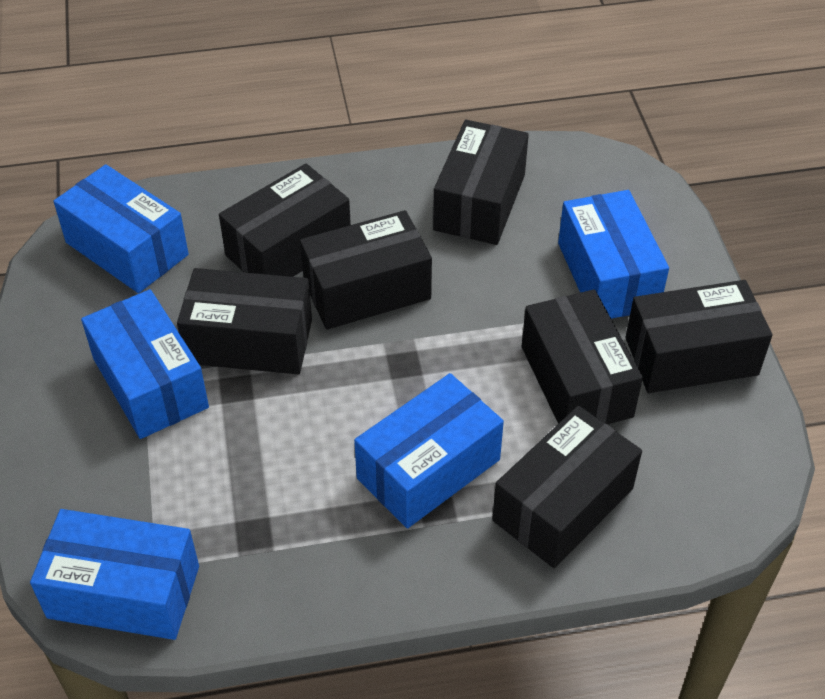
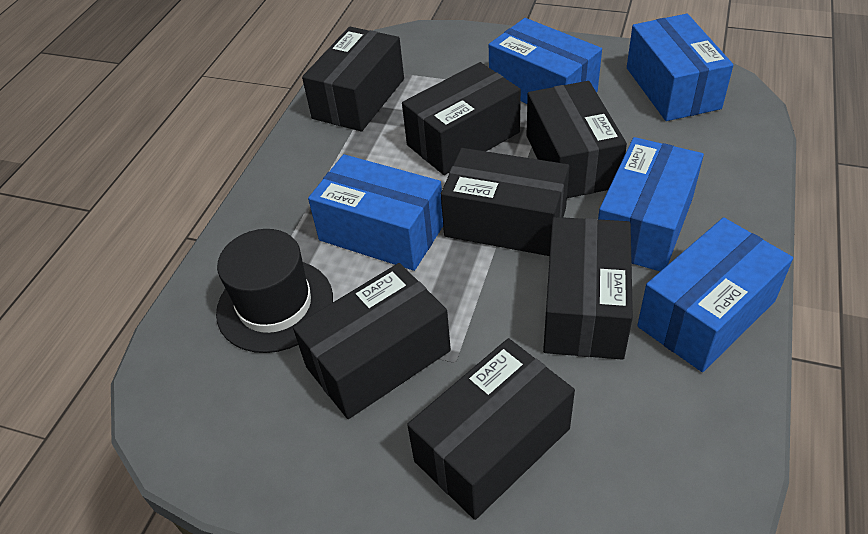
black hat: 0 -> 1

